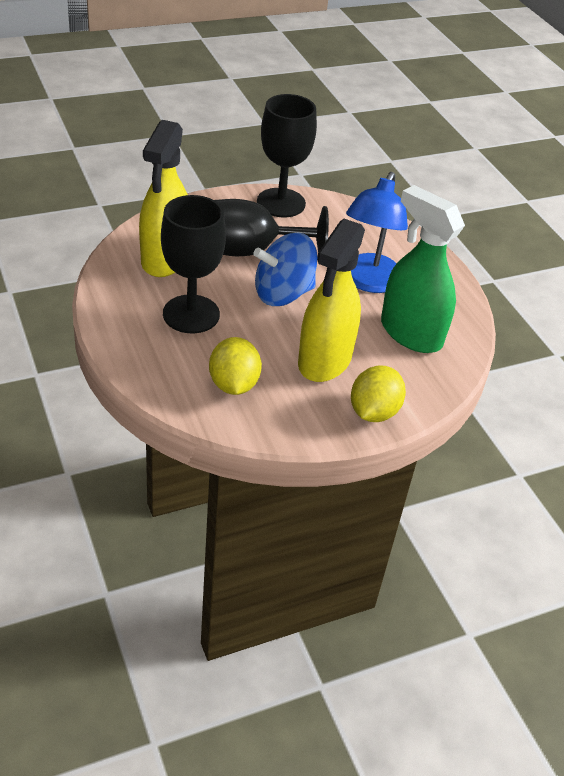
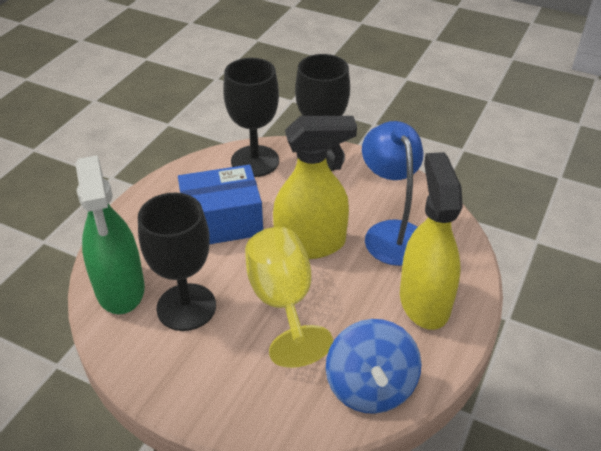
blue box: 0 -> 1
yellow goblet: 0 -> 1
yellow lemon: 2 -> 0

